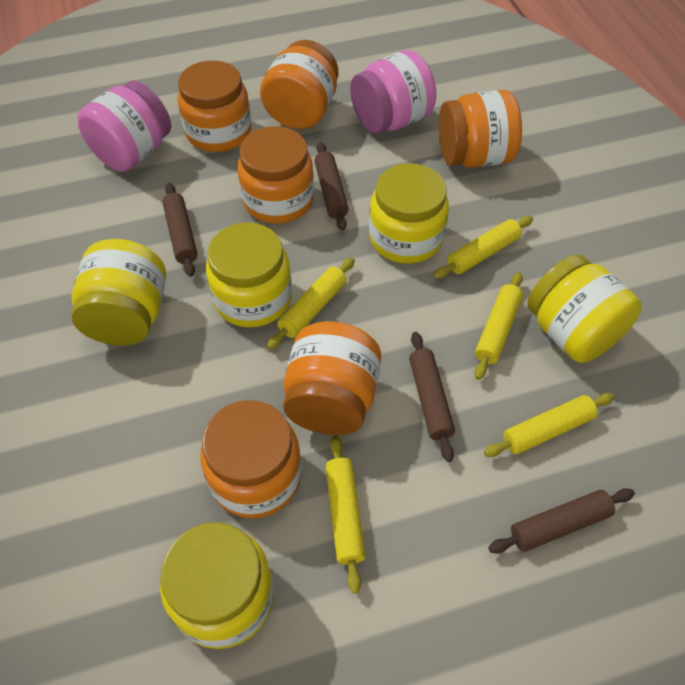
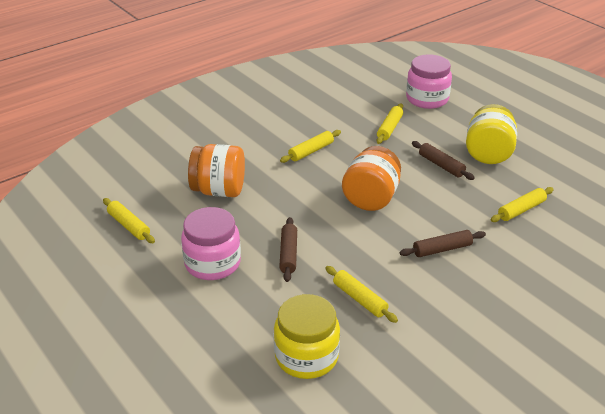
brown rolling pin: 4 -> 3
orange jar: 6 -> 2
yellow jar: 5 -> 2

